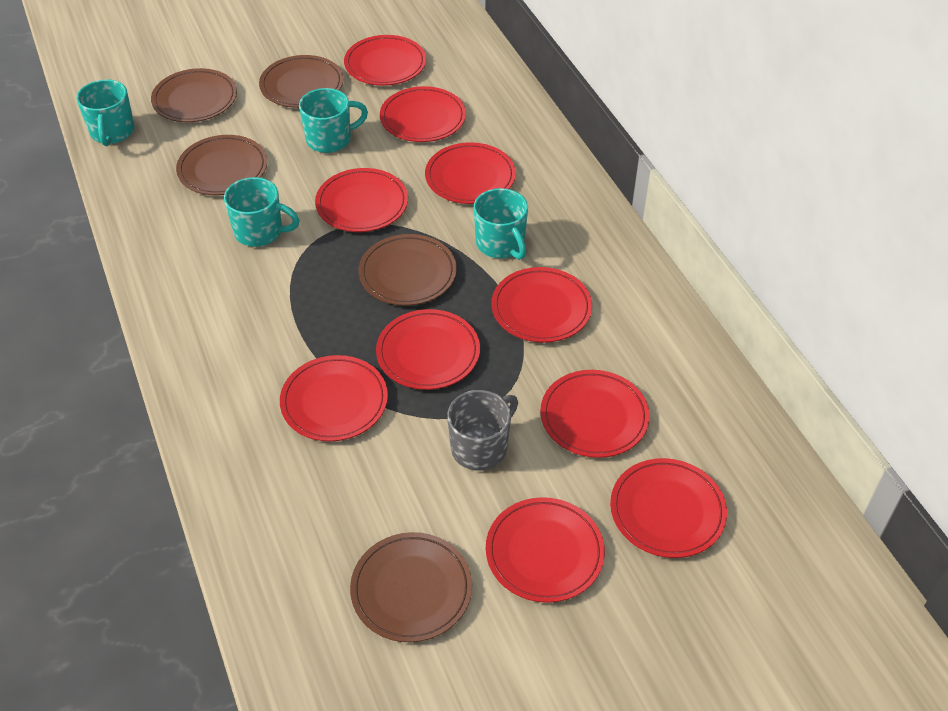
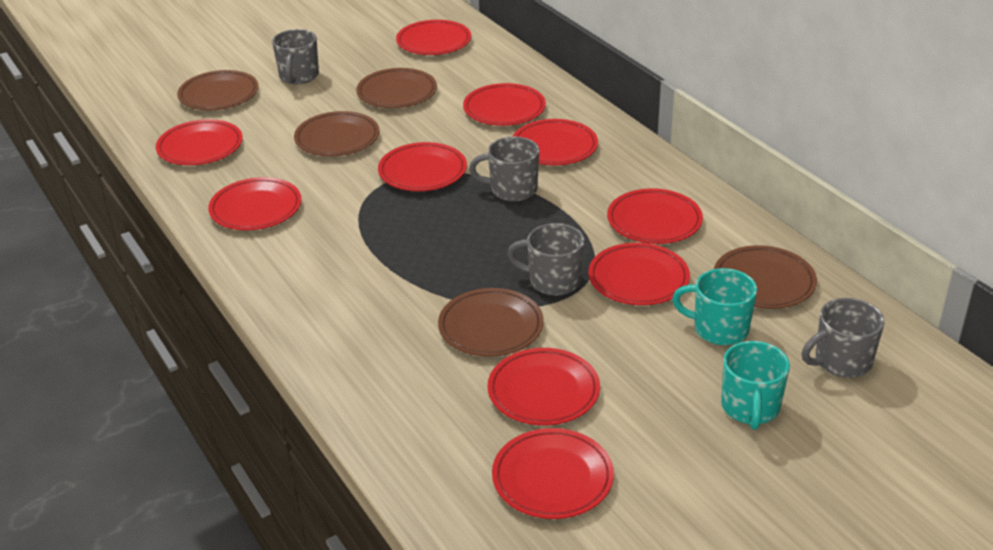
grey mug: 1 -> 4
turquoise mug: 4 -> 2

